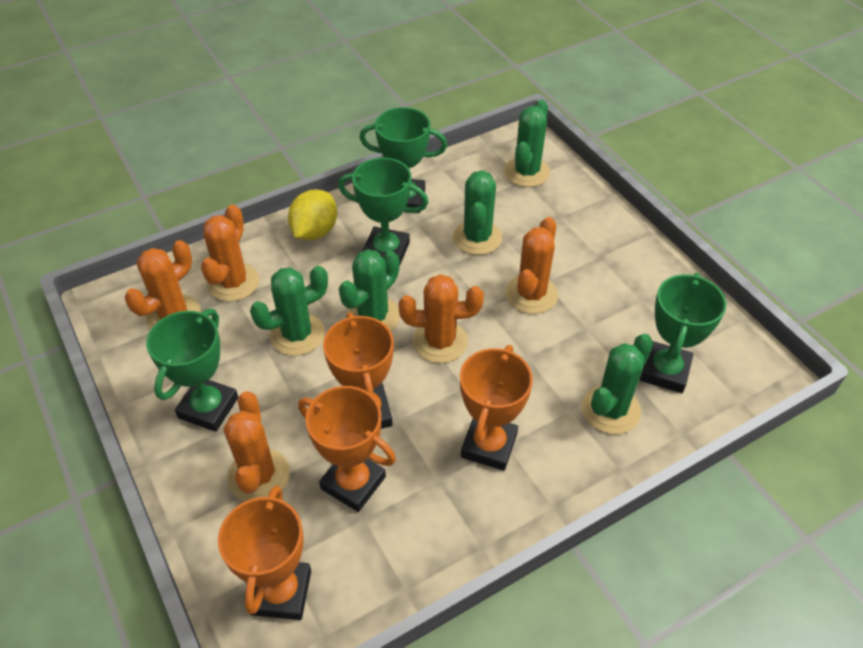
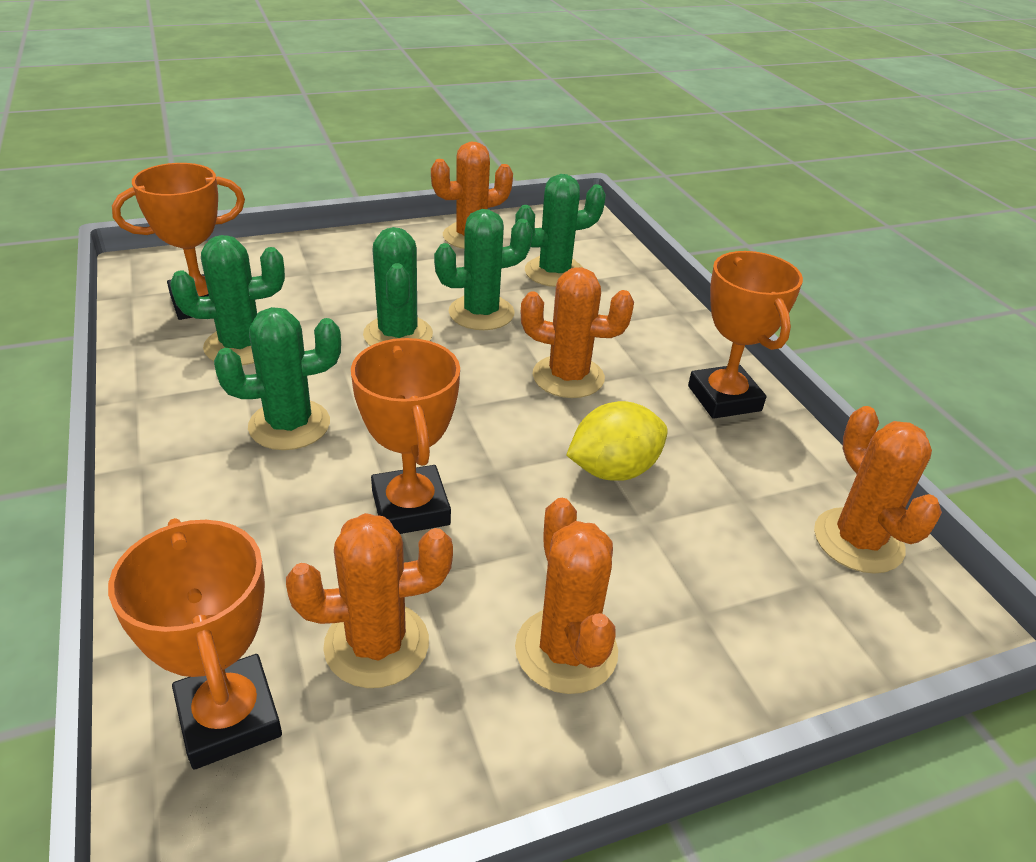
green trophy: 4 -> 0

